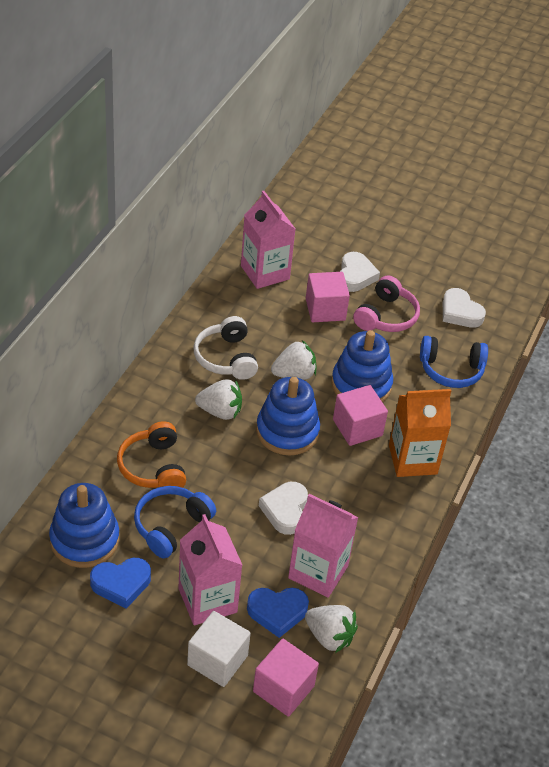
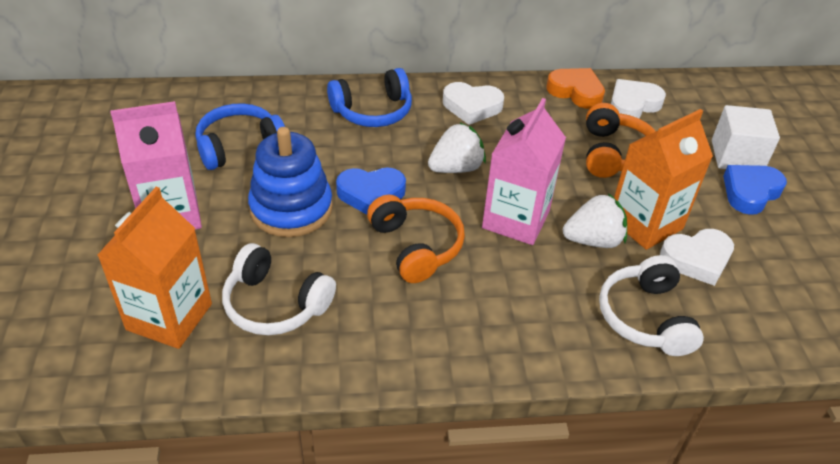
blue stacking toy: 3 -> 1
orange carton: 1 -> 2
orange headphones: 1 -> 2
orange heart: 0 -> 1
pink carton: 3 -> 2
pink cube: 3 -> 0
pink headphones: 1 -> 0
white headphones: 1 -> 2
white strawberry: 3 -> 2

